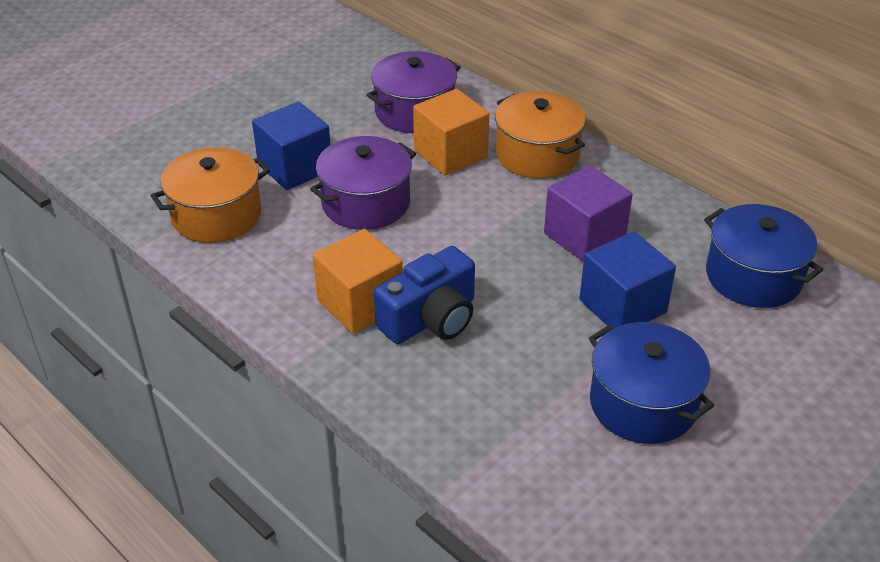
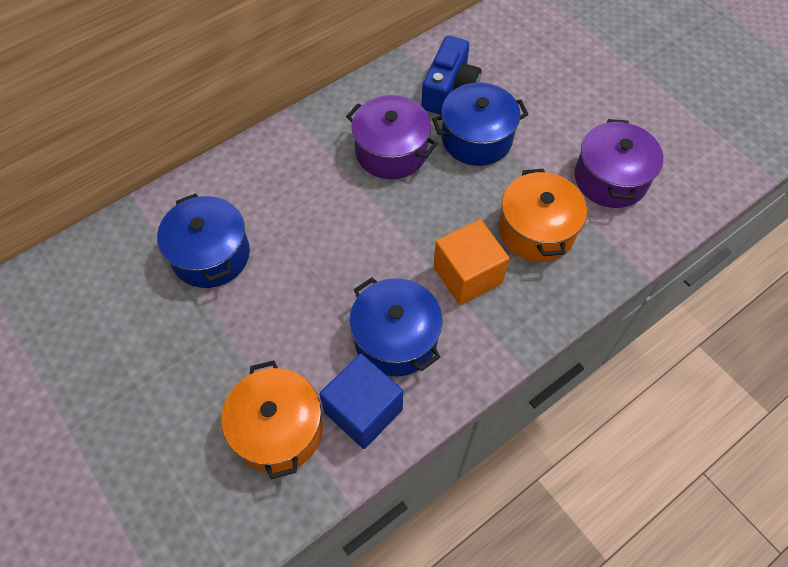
blue cube: 2 -> 1
blue pot: 2 -> 3
orange cube: 2 -> 1
purple cube: 1 -> 0

